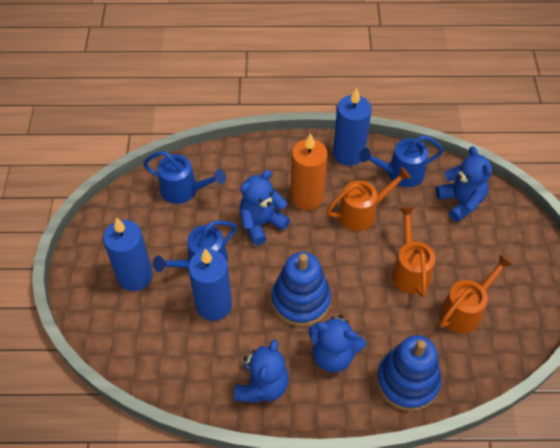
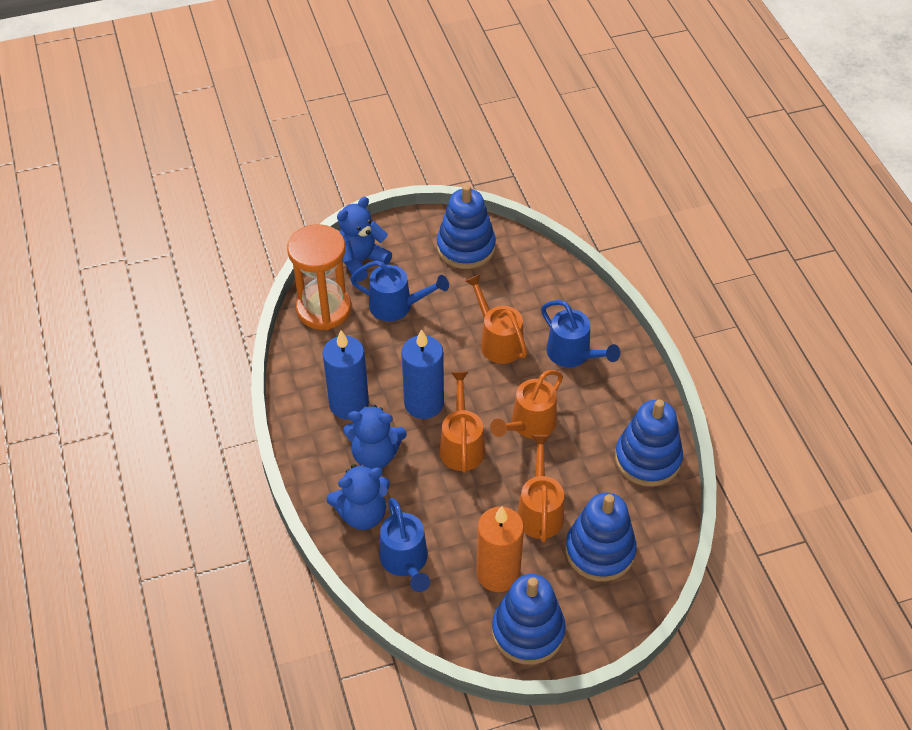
blue candle: 3 -> 2
blue stacking toy: 2 -> 4
blue teddy bear: 4 -> 3
orange hourglass: 0 -> 1
orange watering can: 3 -> 4

